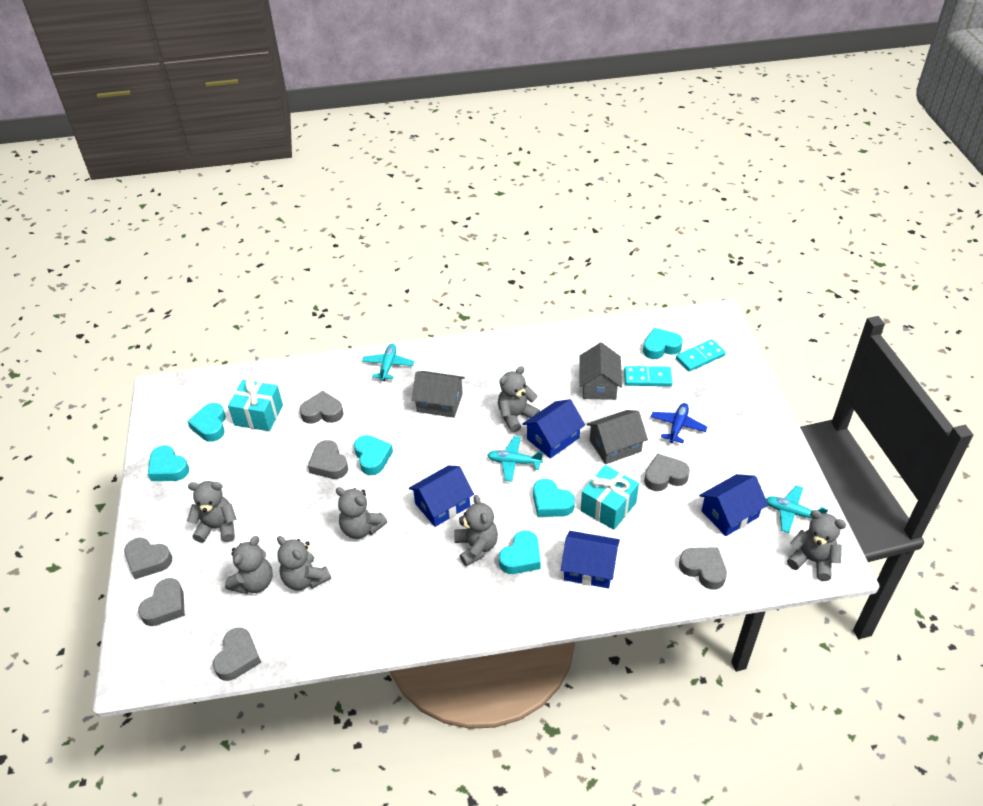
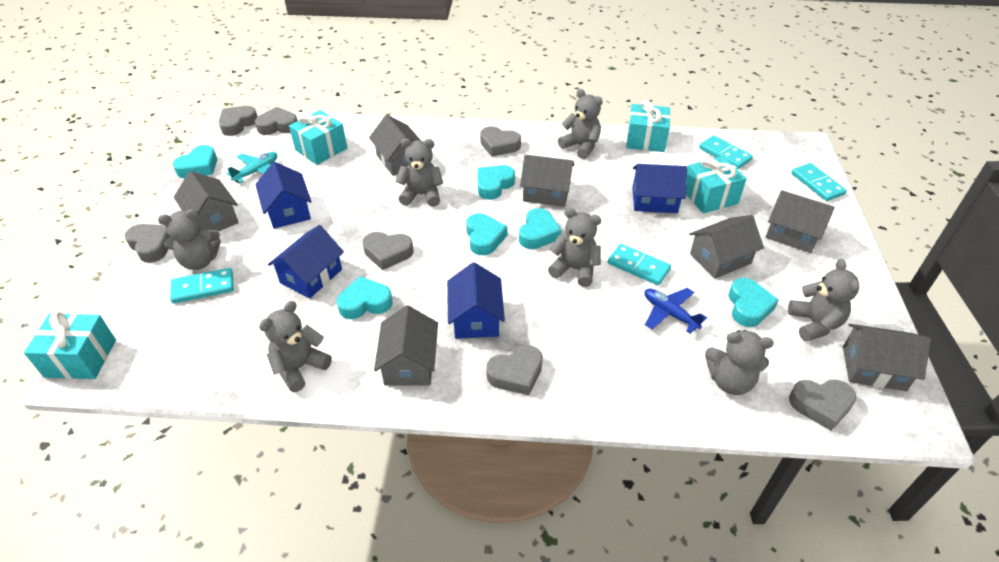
grey house: 3 -> 7
turquoise domino: 2 -> 4
turquoise gift: 2 -> 4
turquoise plane: 3 -> 1

